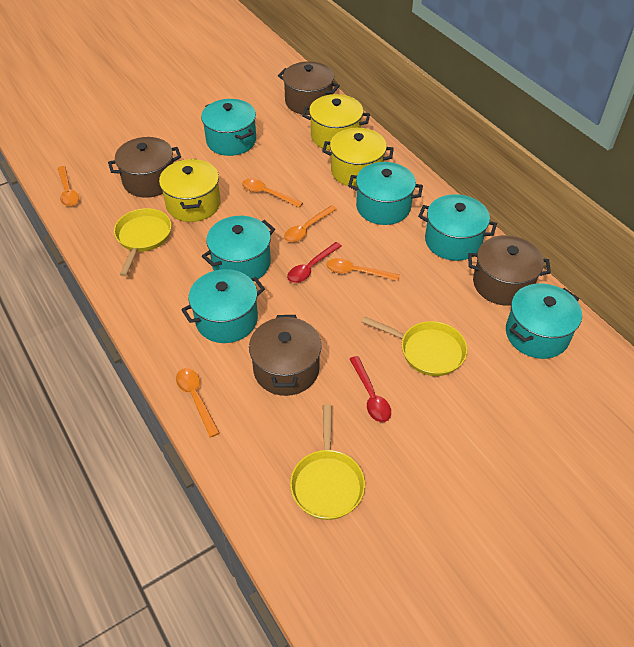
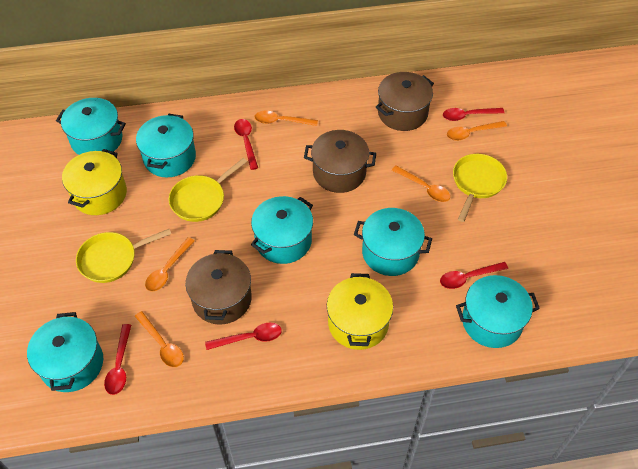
brown pot: 4 -> 3
red spoon: 2 -> 5
yellow pot: 3 -> 2

